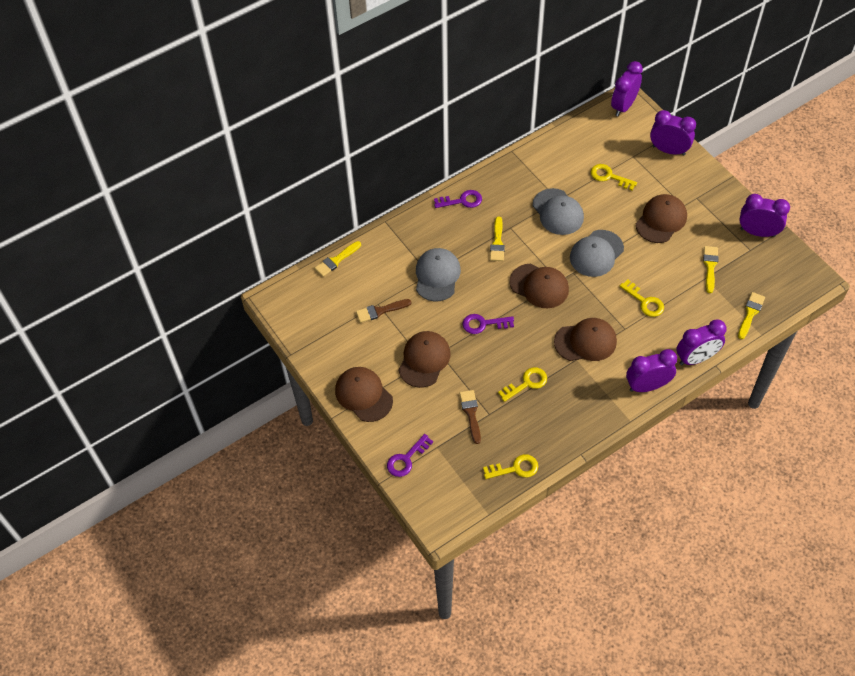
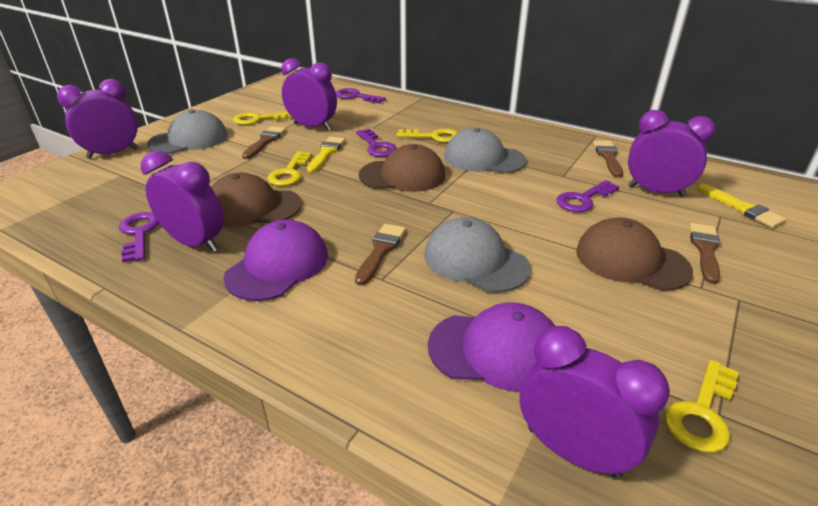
brown brush: 2 -> 4
brown cap: 5 -> 3
purple cap: 0 -> 2
purple key: 3 -> 4
yellow brush: 4 -> 2

